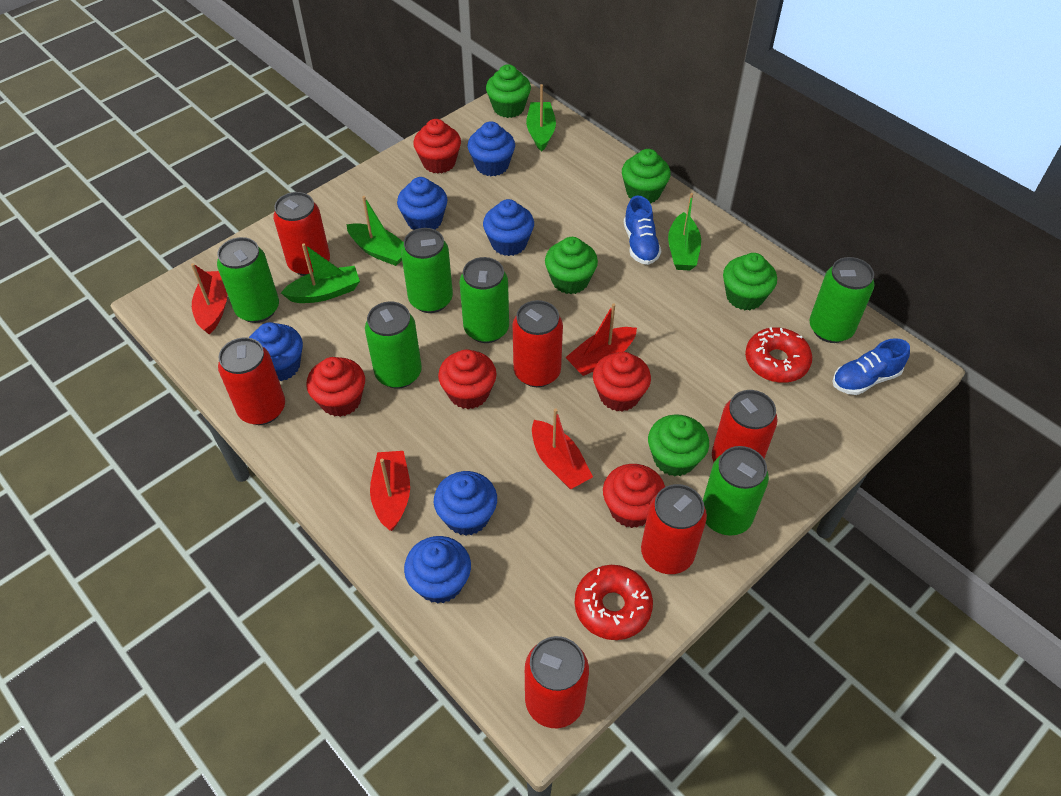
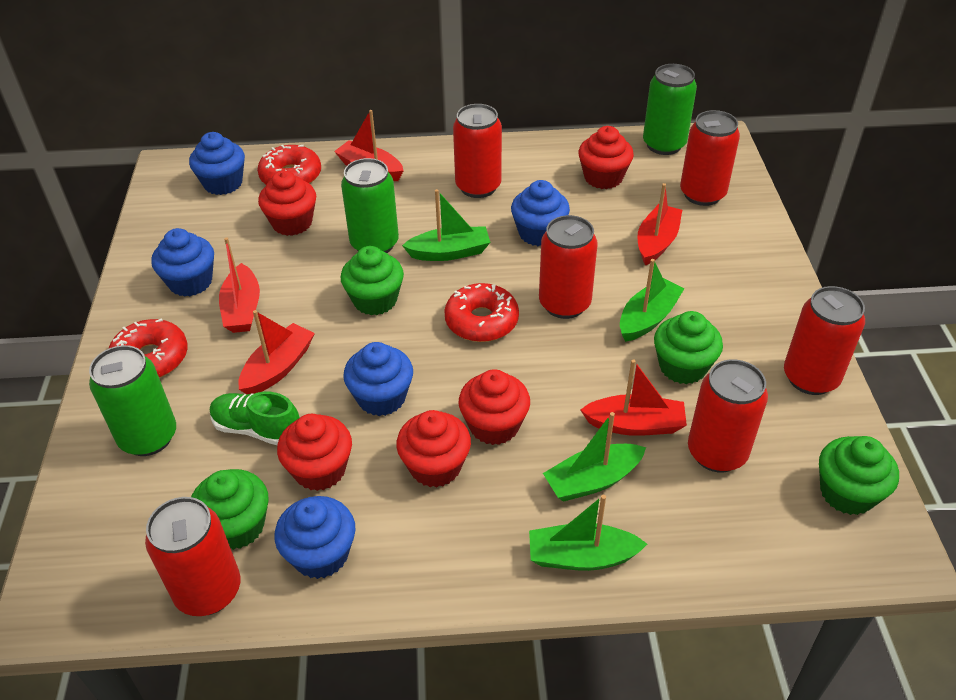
blue cupcake: 6 -> 5
blue shoe: 2 -> 0
green can: 6 -> 3
green cupcake: 5 -> 4
green shoe: 0 -> 1
red boat: 4 -> 5
red donut: 2 -> 3

